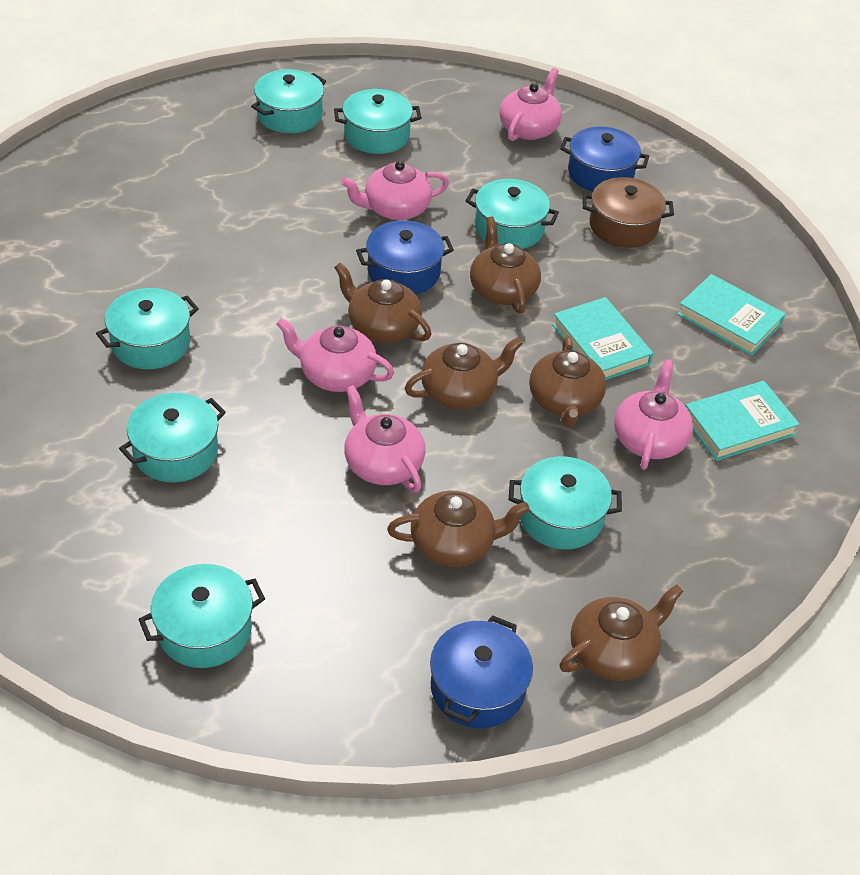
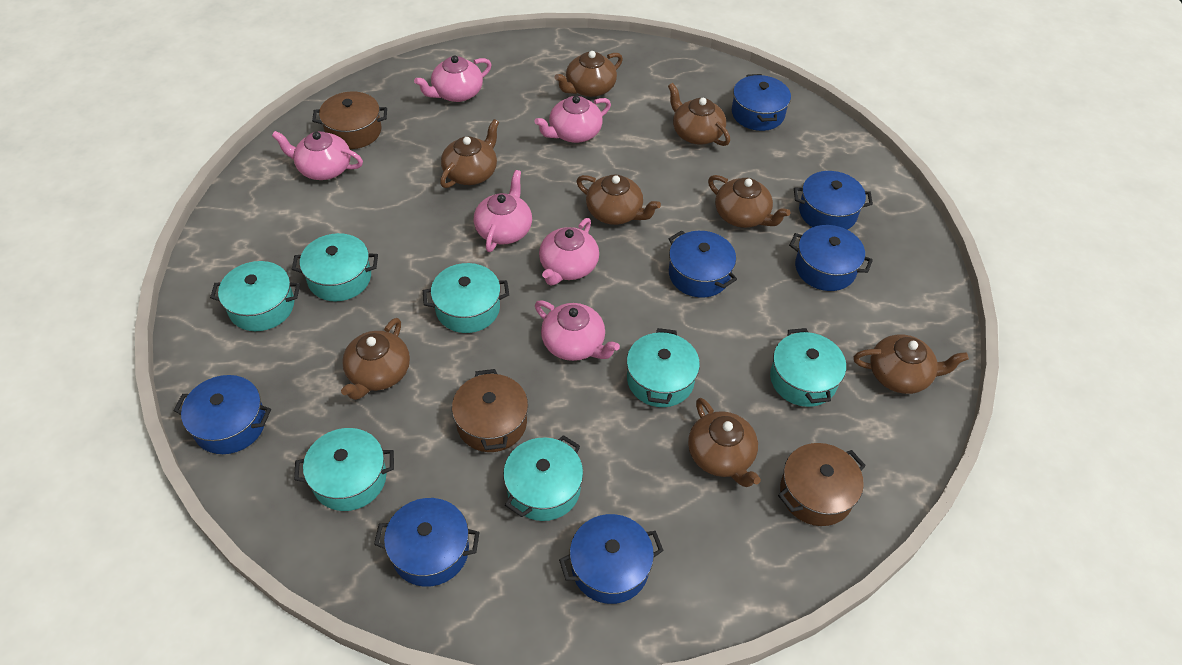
blue pot: 3 -> 7
brown pot: 1 -> 3
brown teapot: 6 -> 8
pink teapot: 5 -> 6
turquoise book: 3 -> 0

